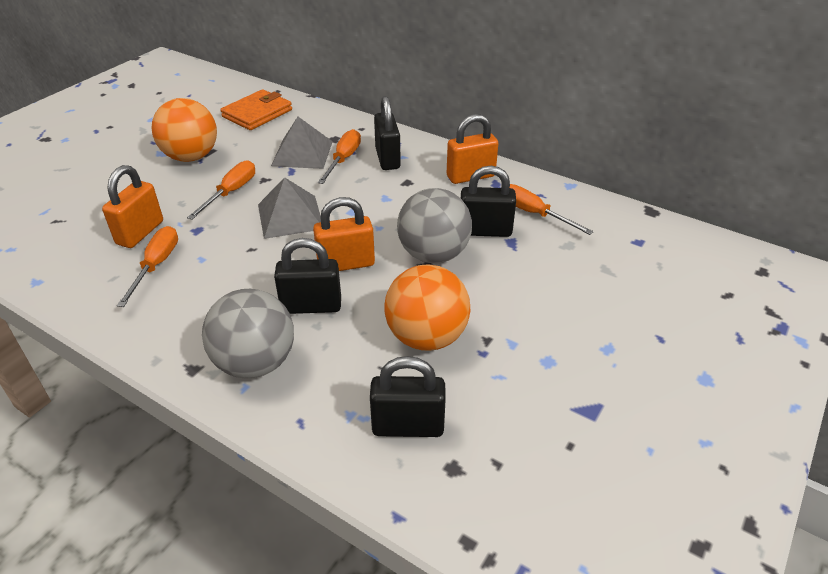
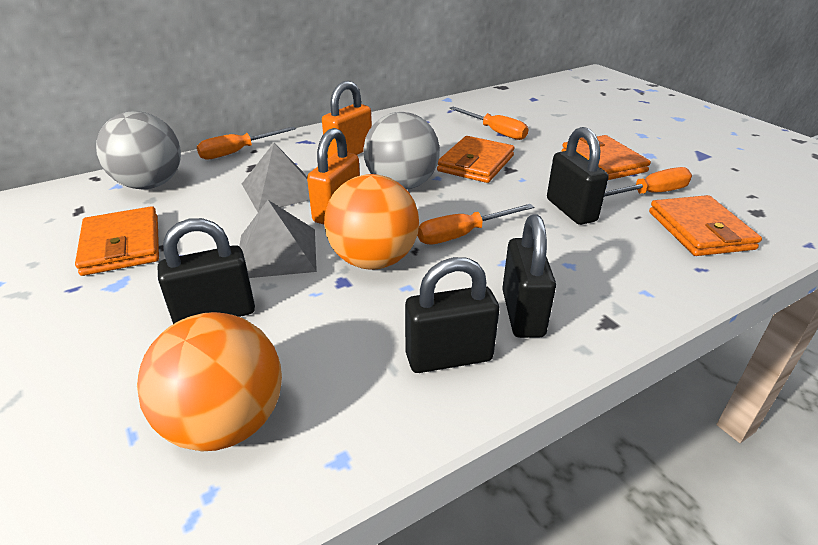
orange padlock: 3 -> 2
orange wallet: 1 -> 4

